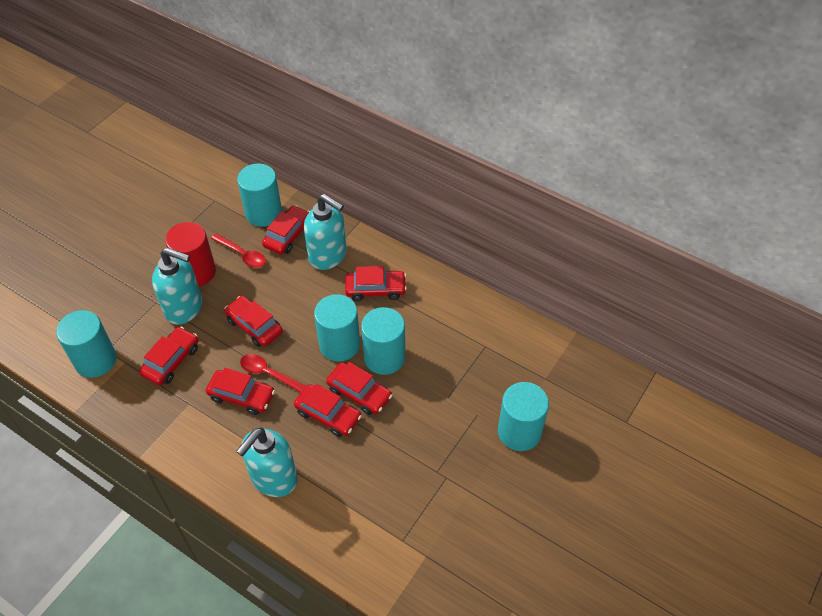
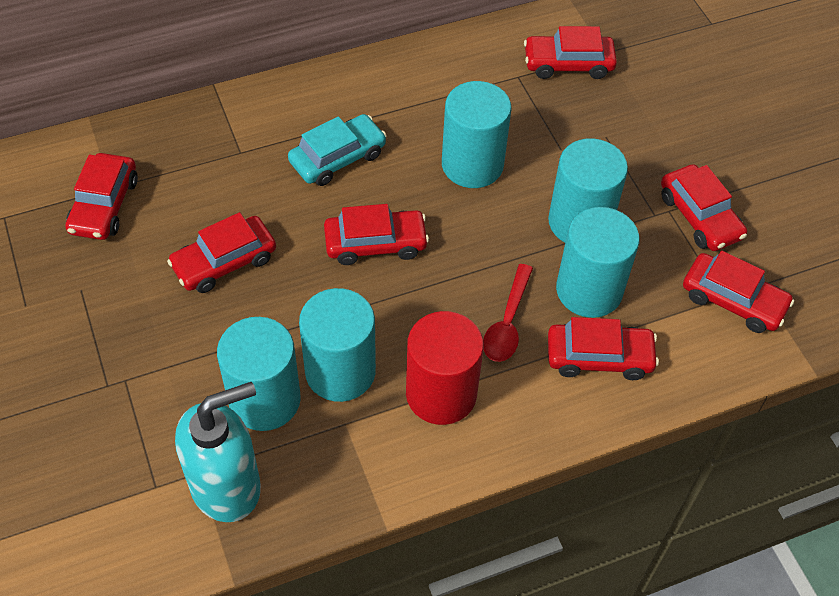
red spoon: 2 -> 1
turquoise car: 0 -> 1
turquoise soap dispenser: 3 -> 1

